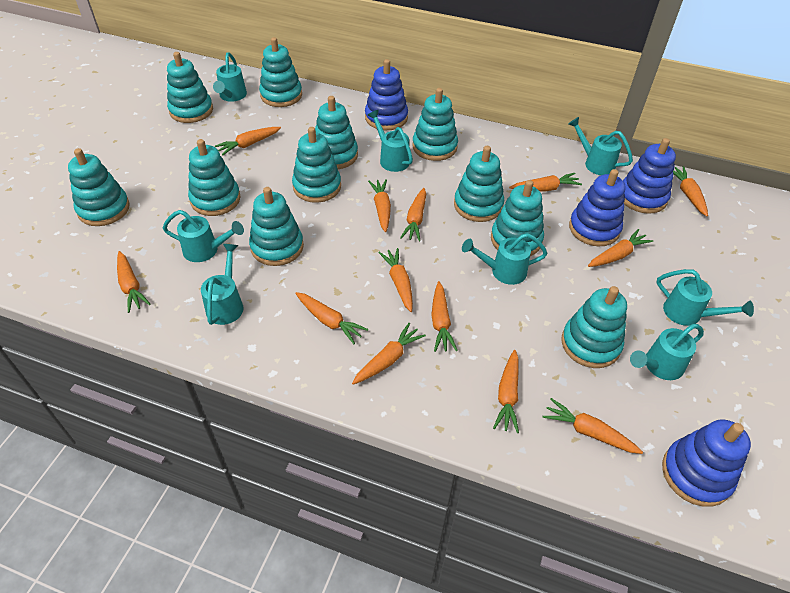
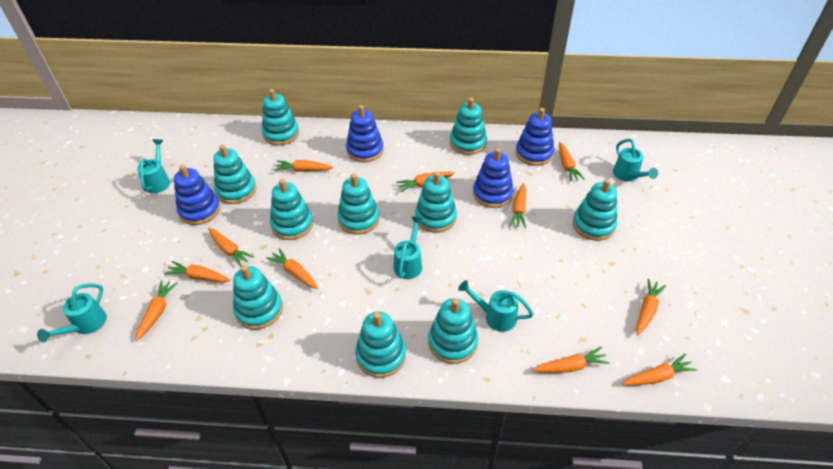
orange carrot: 13 -> 11
turquoise stacking toy: 11 -> 10
turquoise watering can: 8 -> 5

